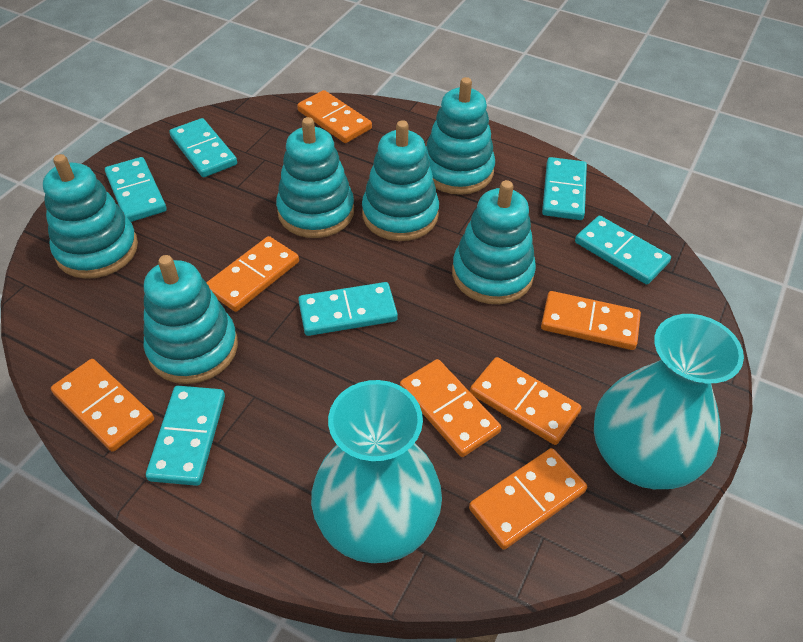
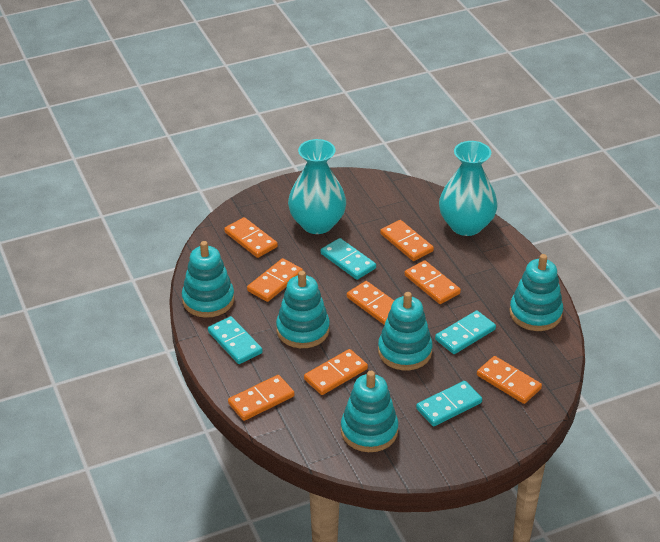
orange domino: 7 -> 8
turquoise domino: 6 -> 4
turquoise stacking toy: 6 -> 5

